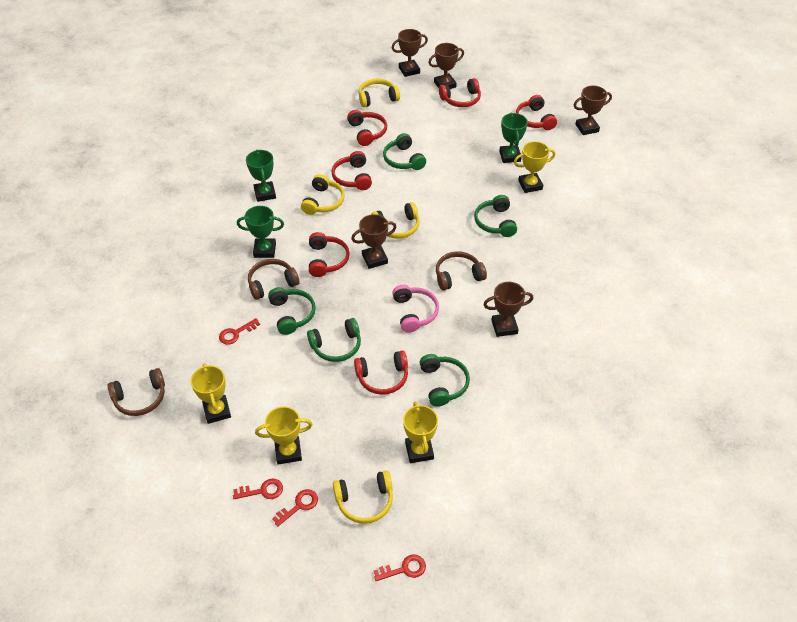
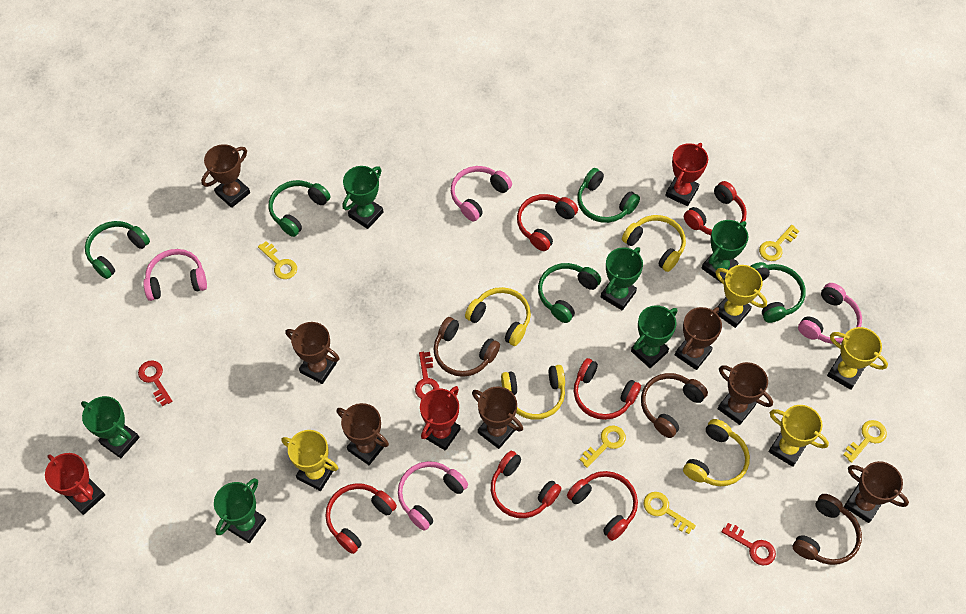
brown trophy: 5 -> 7
green trophy: 3 -> 6
pink headphones: 1 -> 4
red key: 4 -> 3
red trophy: 0 -> 3
yellow key: 0 -> 5

